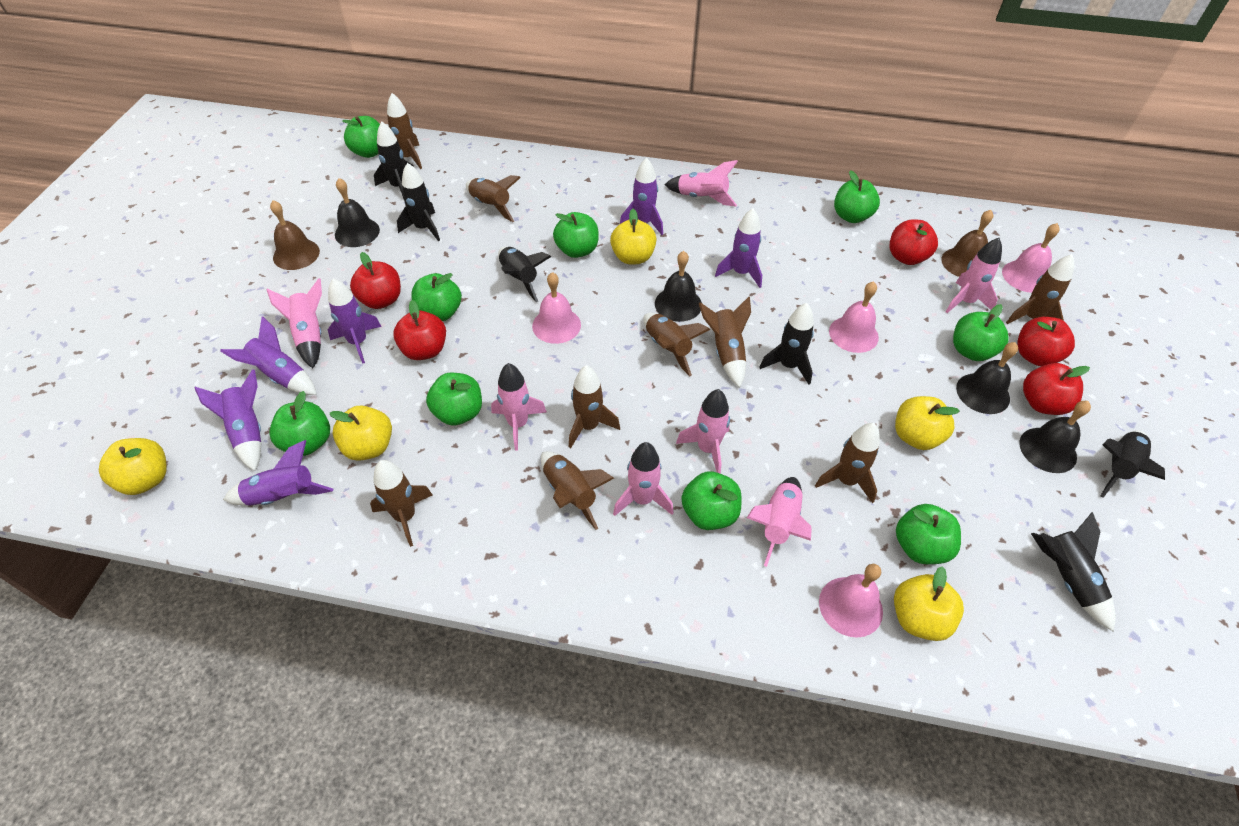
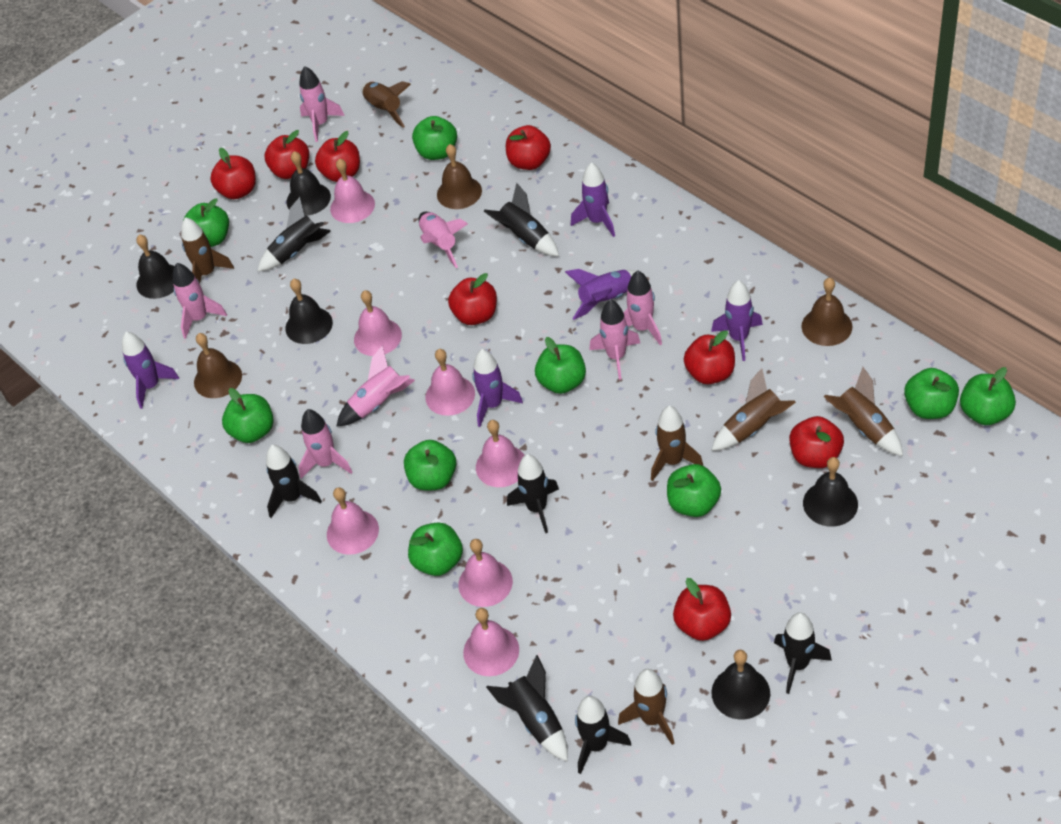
black bell: 4 -> 5
black rocket: 6 -> 7
brown bell: 2 -> 3
brown rocket: 9 -> 6
pink bell: 4 -> 7
purple rocket: 6 -> 5
red apple: 5 -> 8
yellow apple: 5 -> 0

